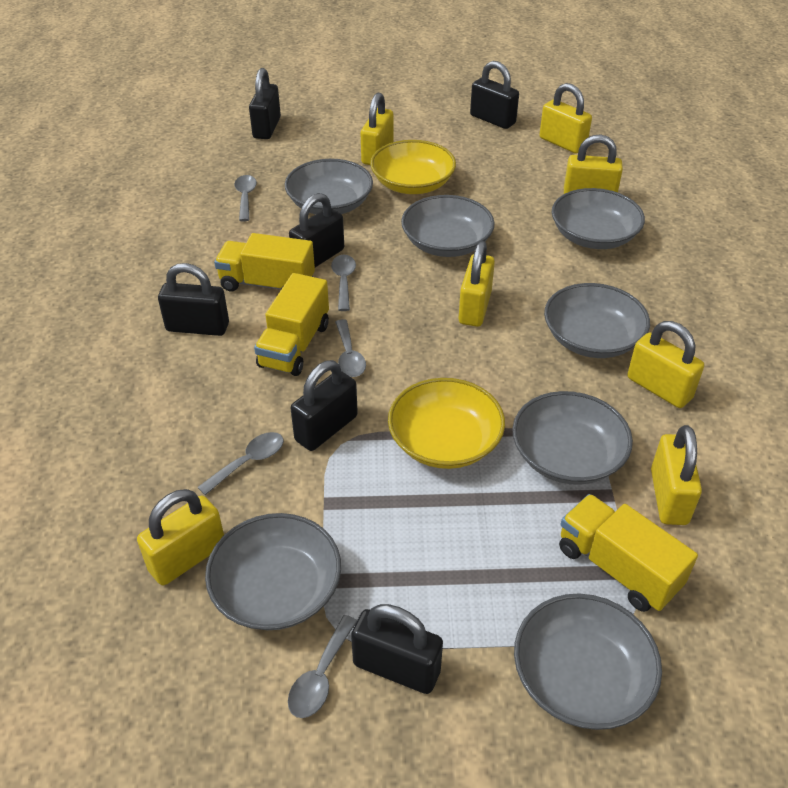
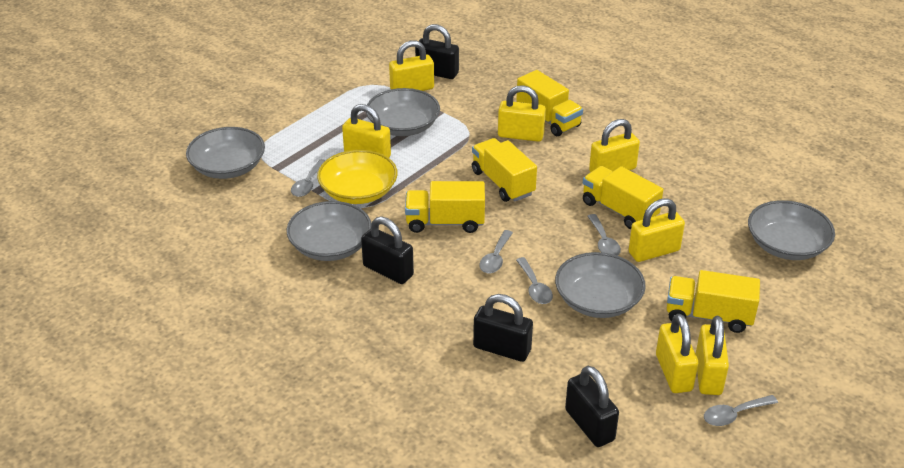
black padlock: 6 -> 4
grey bowl: 7 -> 5
yellow bowl: 2 -> 1
yellow truck: 3 -> 5

